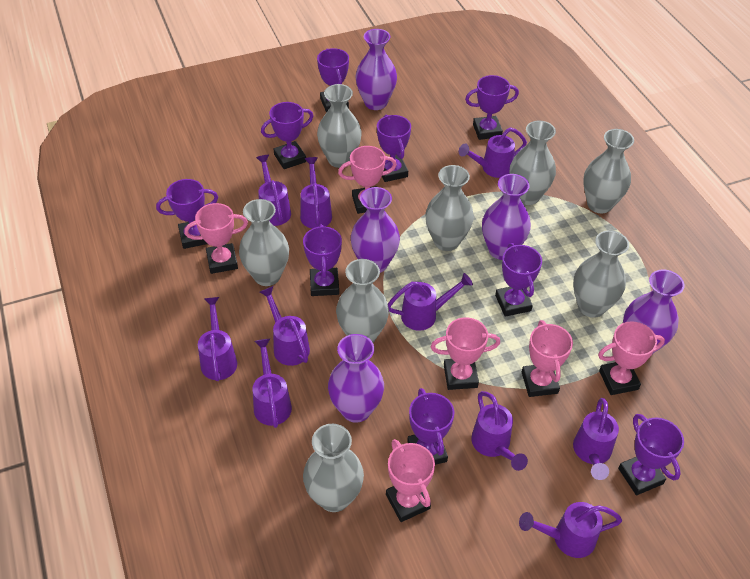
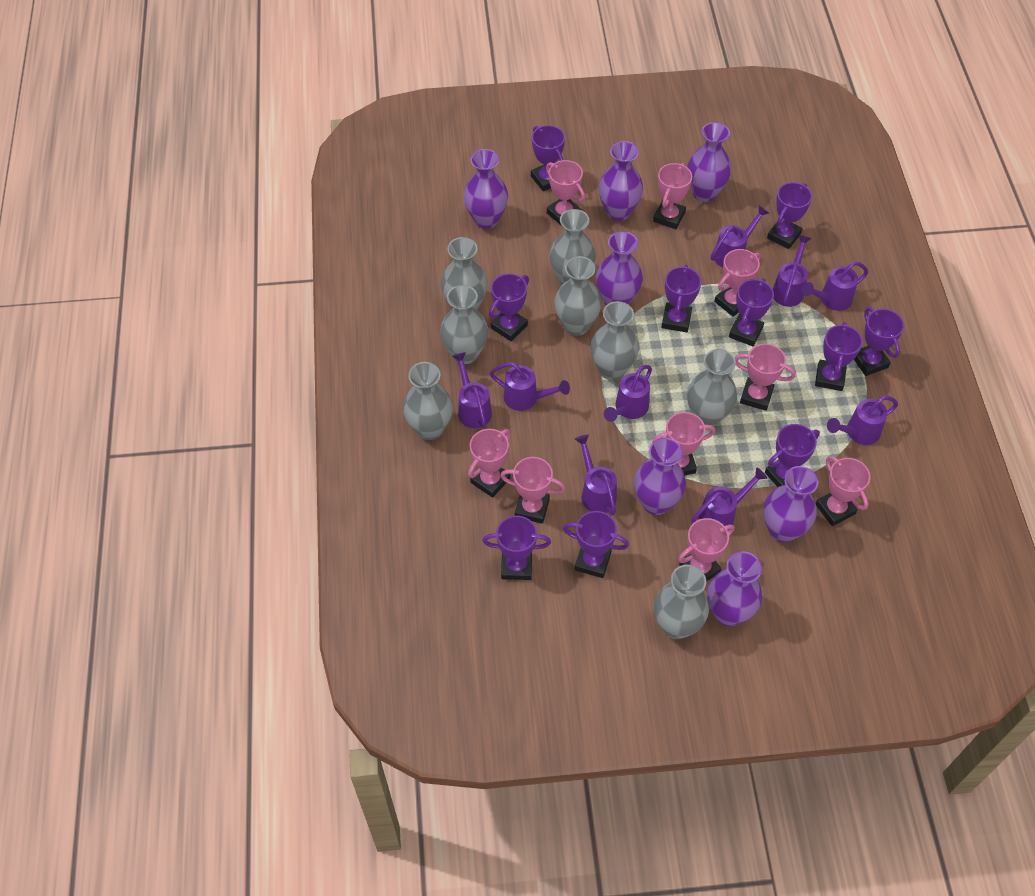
pink trophy: 6 -> 9
purple trophy: 9 -> 10
purple vase: 5 -> 7
purple watering can: 10 -> 9

